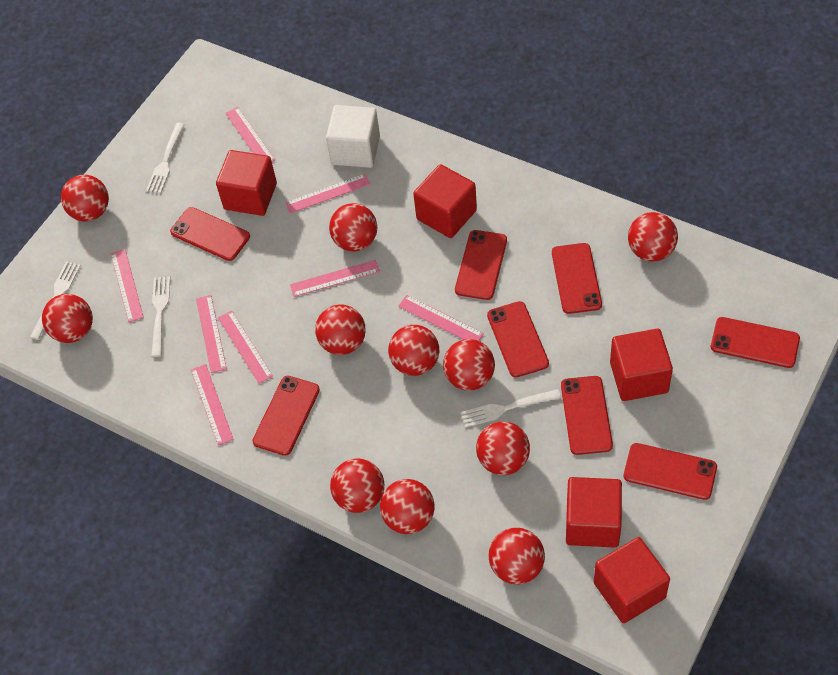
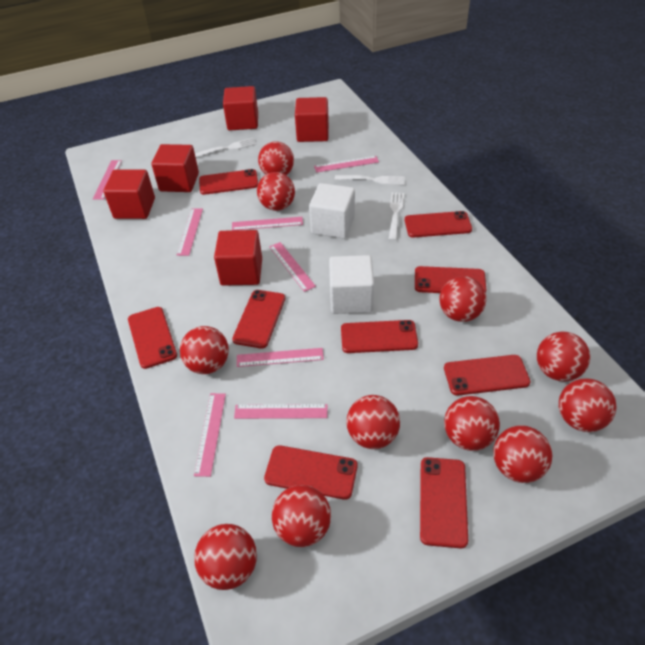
red phone: 8 -> 9
white cube: 1 -> 2
white fork: 4 -> 3

